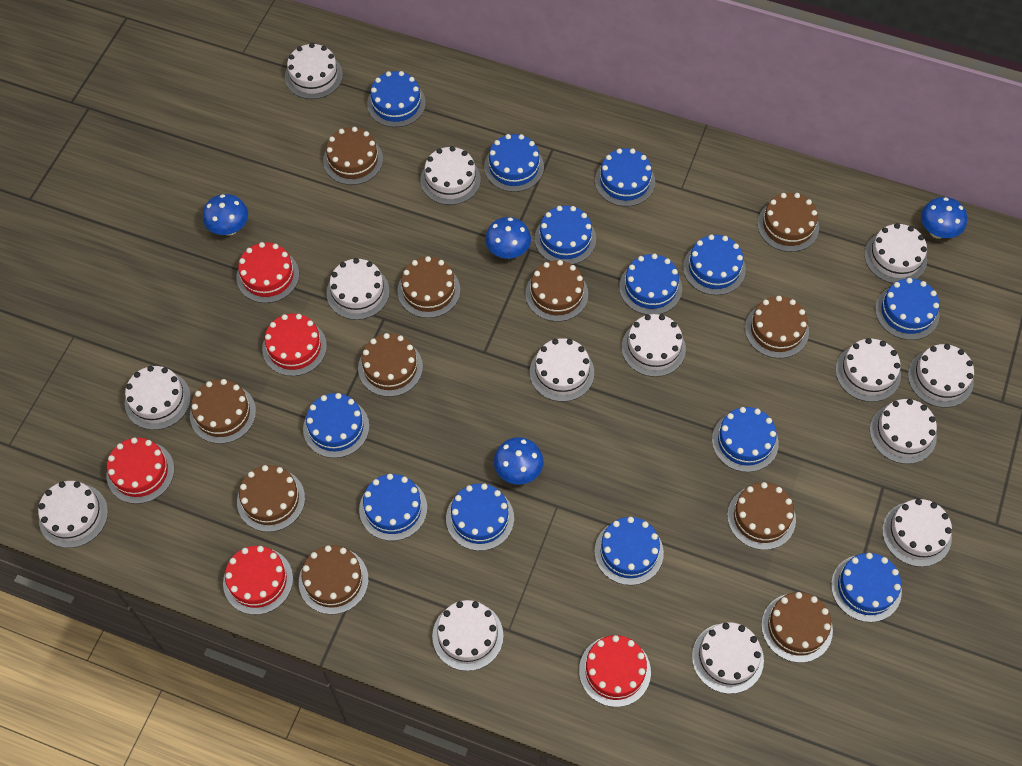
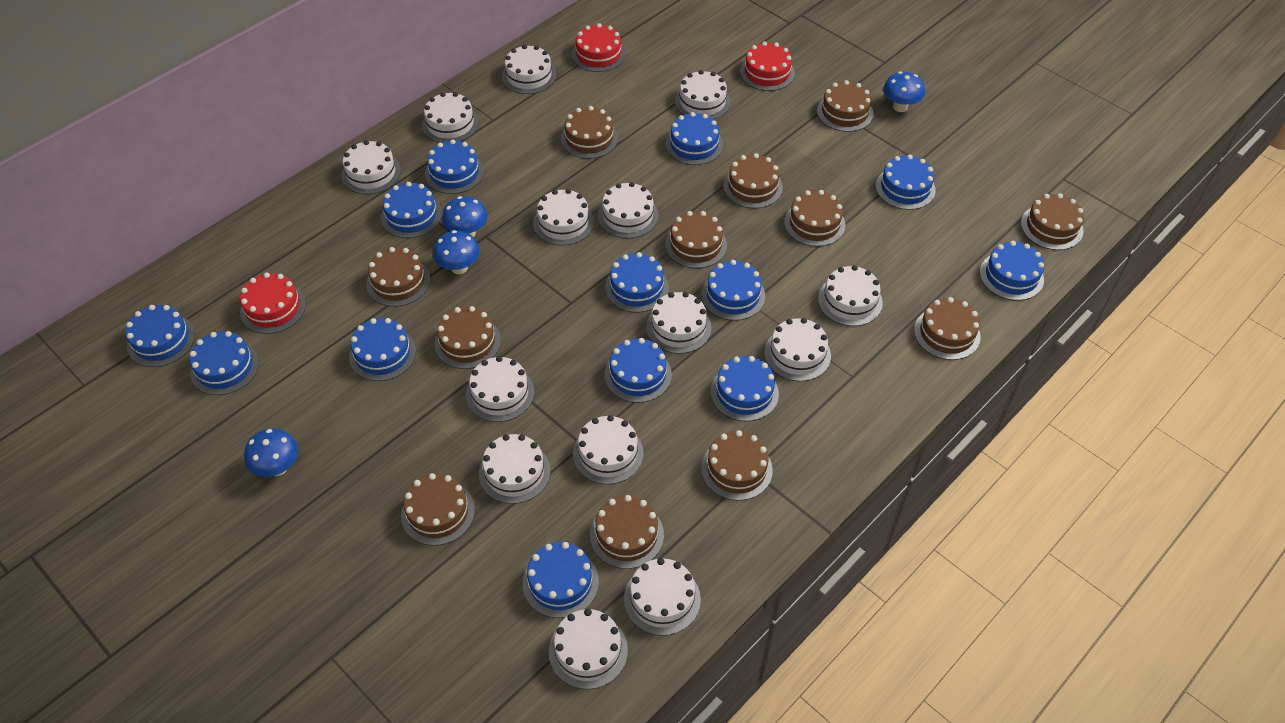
brown cake: 11 -> 12
red cake: 5 -> 3

